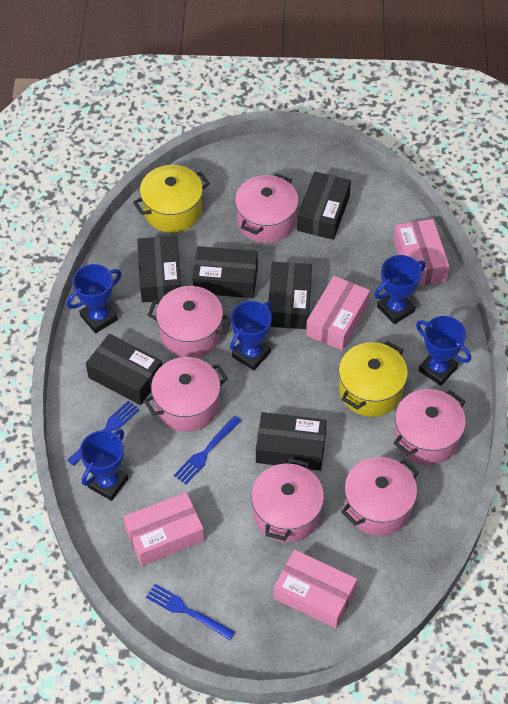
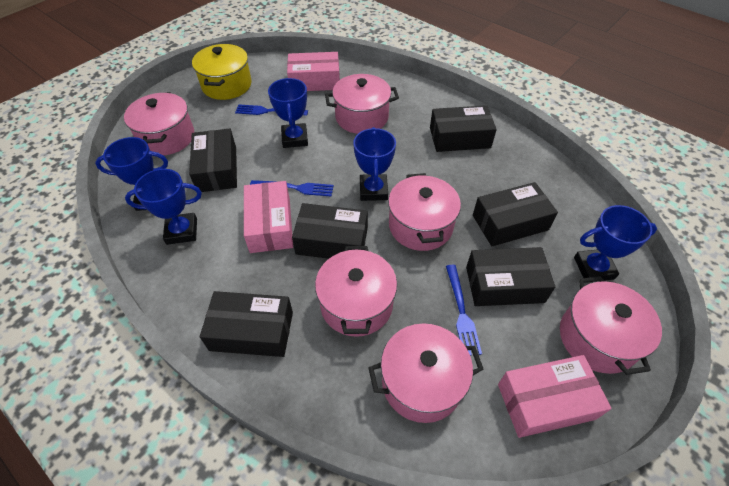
pink box: 4 -> 3
yellow pot: 2 -> 1

